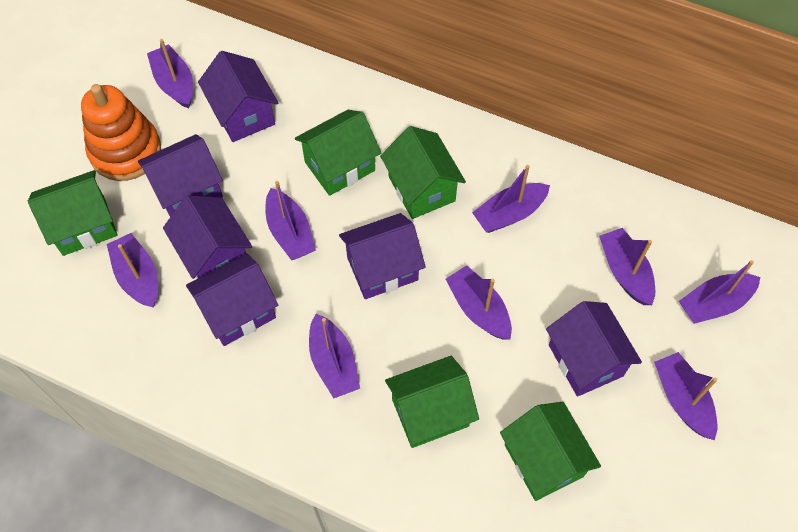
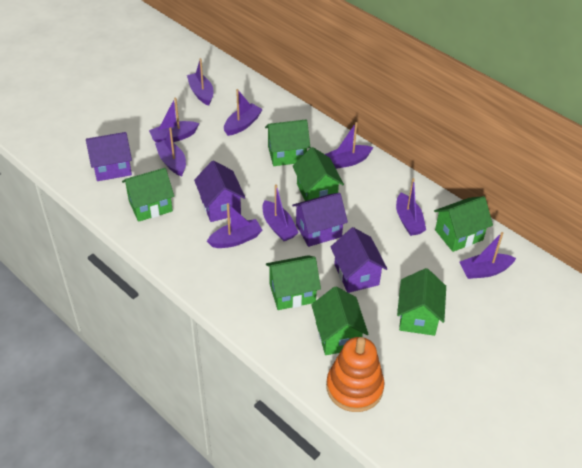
green house: 5 -> 7
purple house: 6 -> 4

